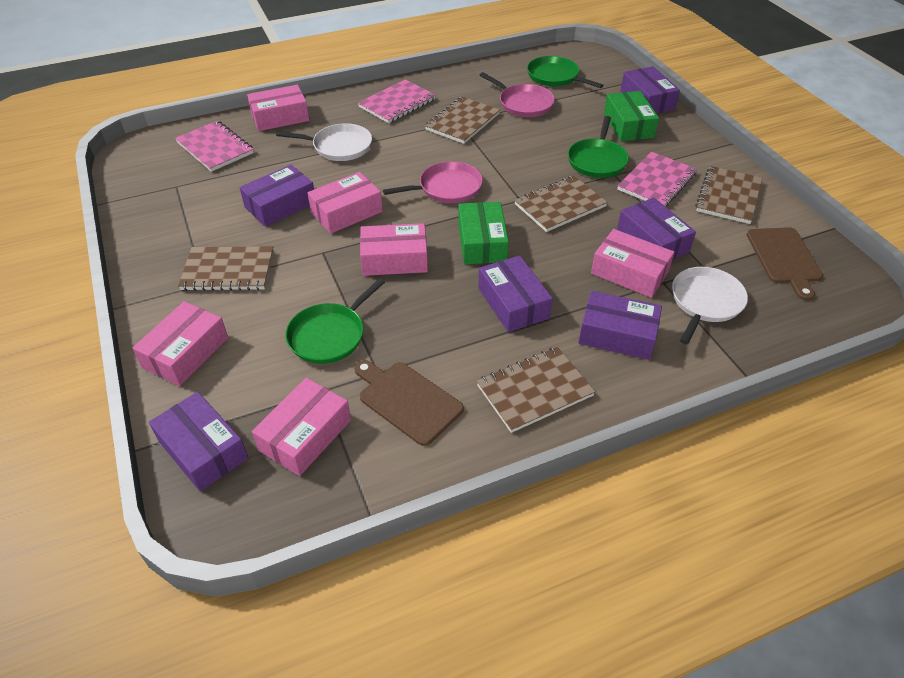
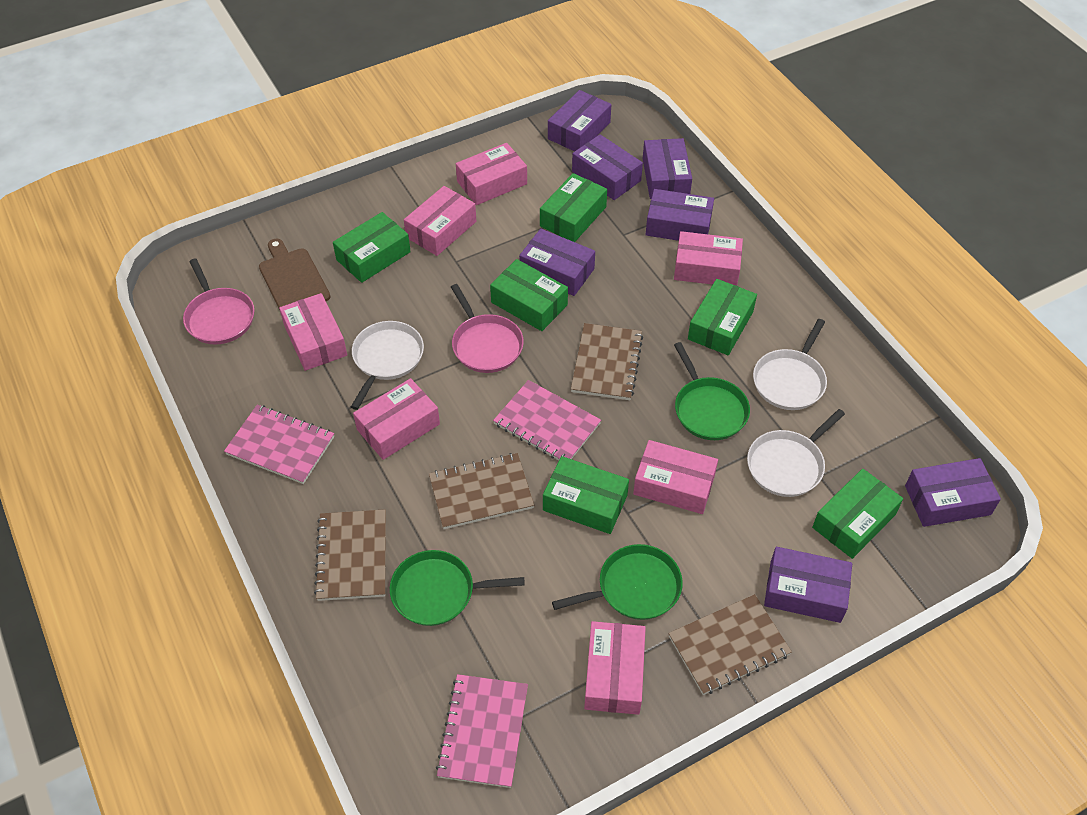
brown cutting board: 2 -> 1
brown notebook: 5 -> 4
green box: 2 -> 6
pink box: 6 -> 7
purple box: 6 -> 7
white pan: 2 -> 3

